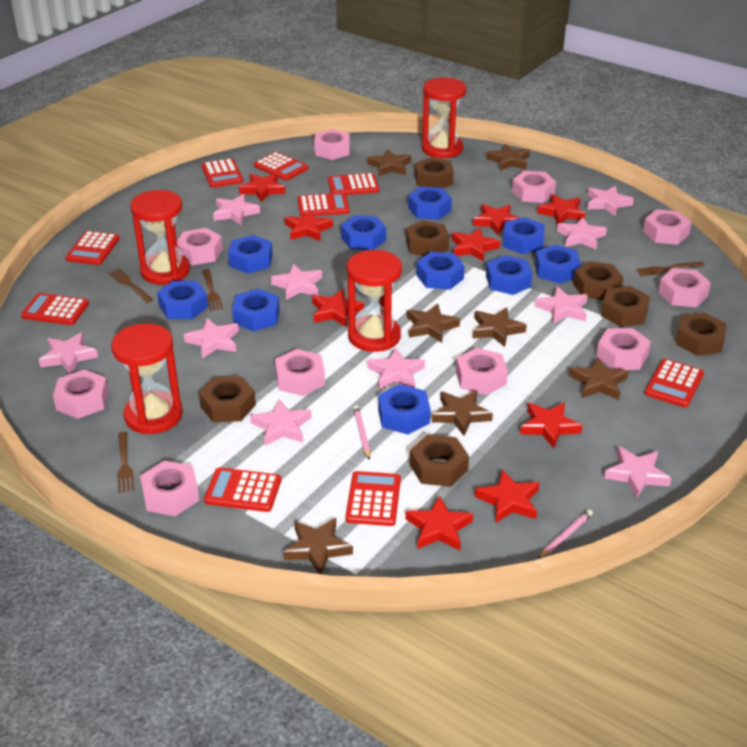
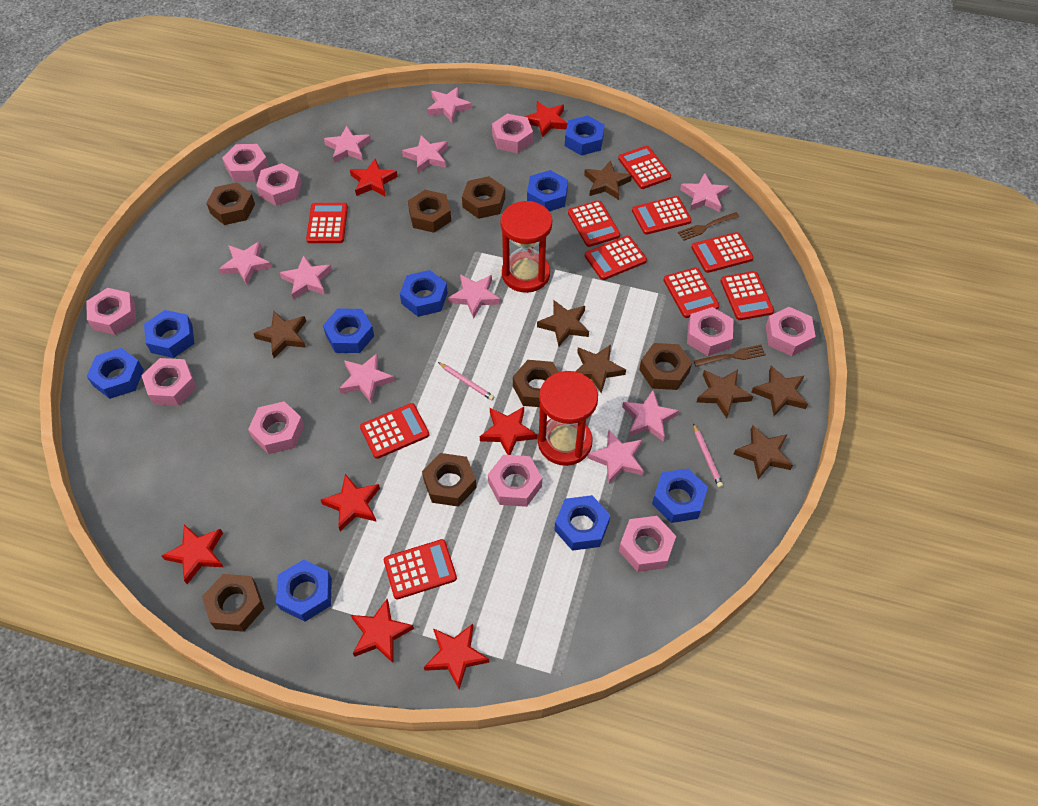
blue nut: 10 -> 9
brown fork: 4 -> 2
red calculator: 9 -> 10
red hourglass: 4 -> 2
red star: 9 -> 7

